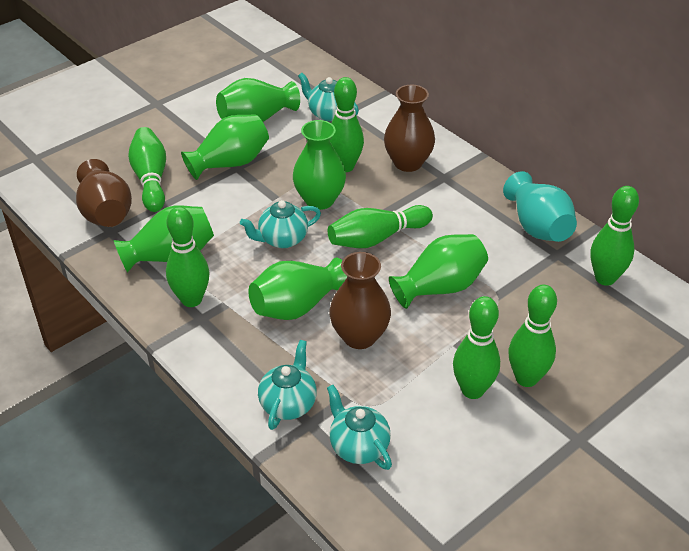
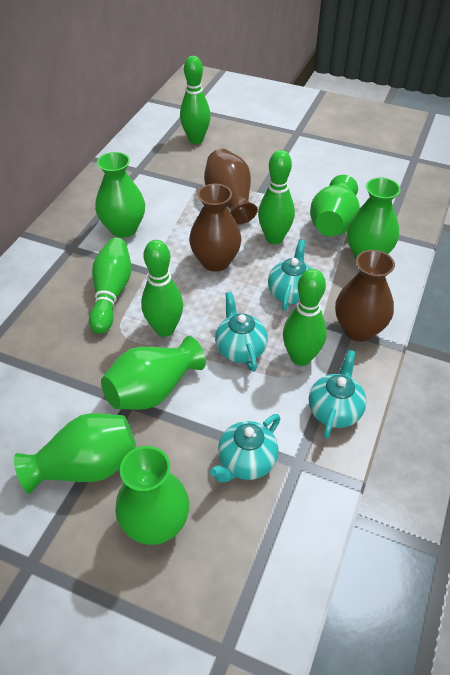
green bowling pin: 7 -> 5
turquoise vase: 1 -> 0

